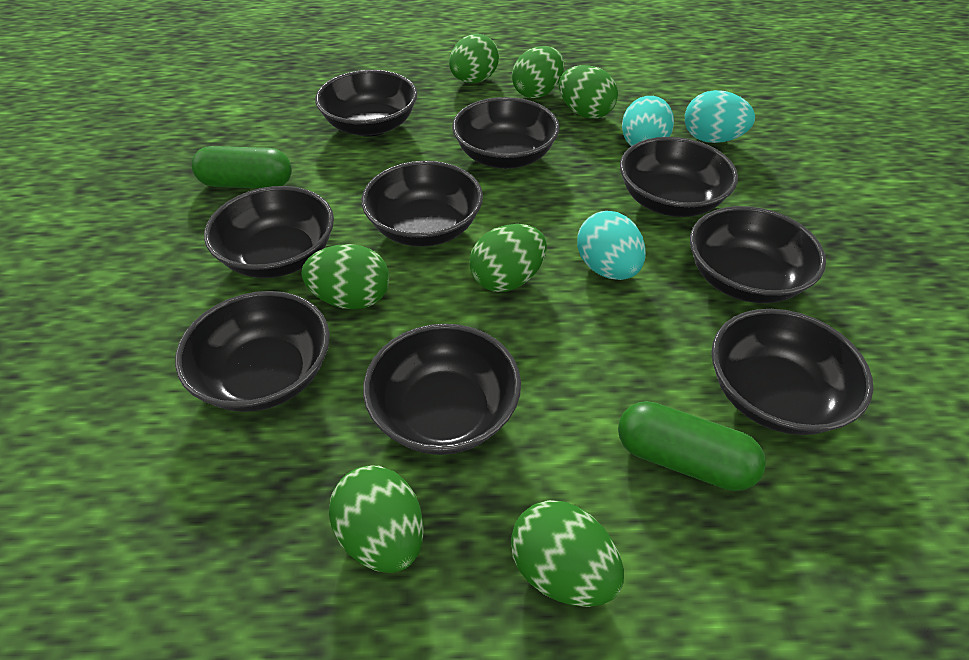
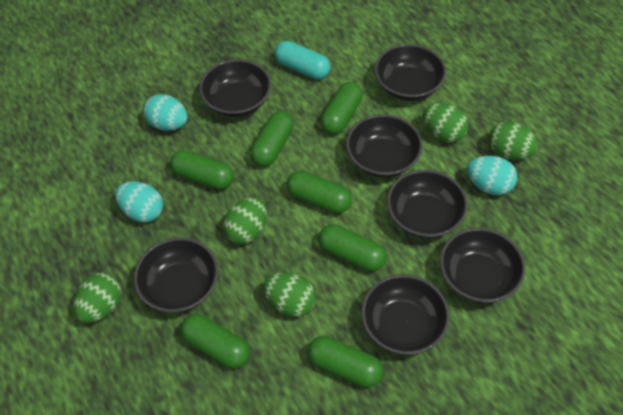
black bowl: 9 -> 7
green capsule: 2 -> 7
green egg: 7 -> 5
turquoise capsule: 0 -> 1

